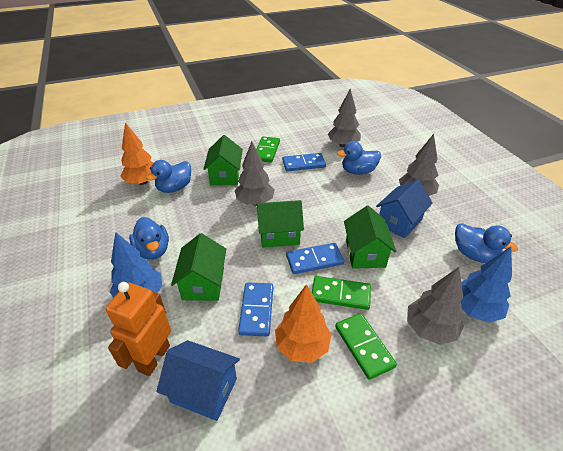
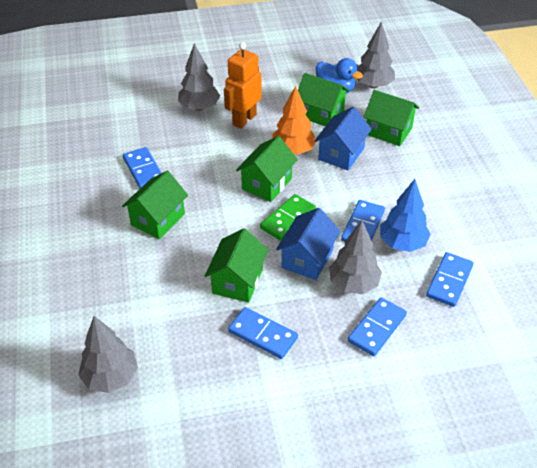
blue domino: 3 -> 5
blue duck: 4 -> 1
blue tree: 2 -> 1
green domino: 3 -> 1
green house: 4 -> 5
orange tree: 2 -> 1

